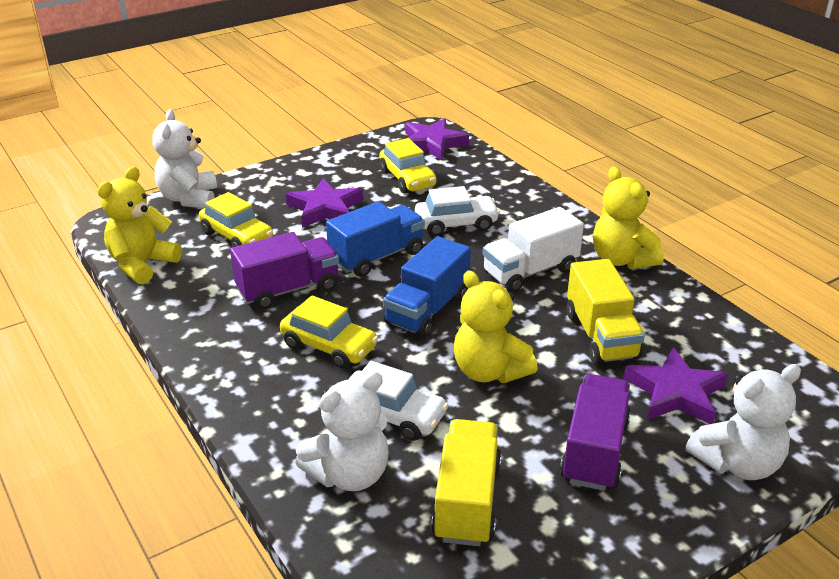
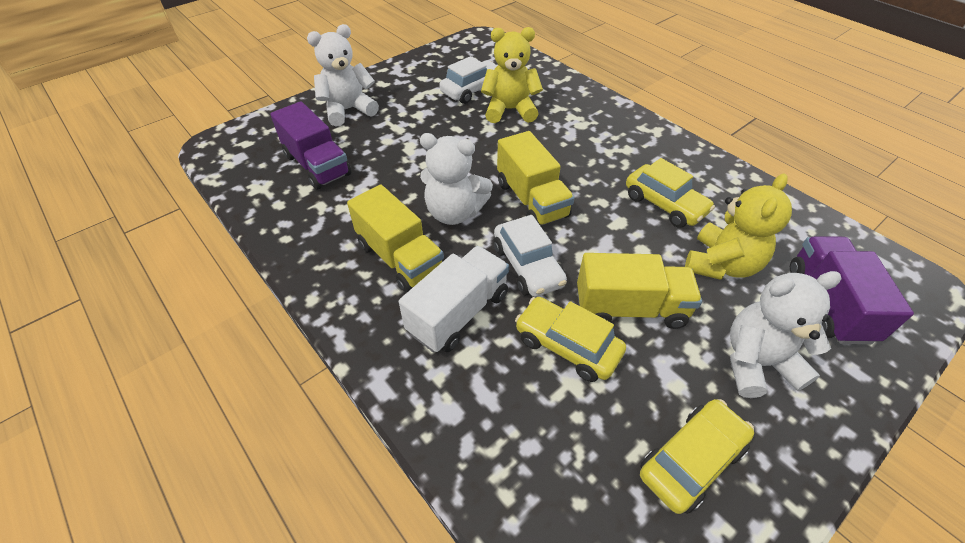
blue truck: 2 -> 0
purple star: 3 -> 0
yellow teddy bear: 3 -> 2
yellow truck: 2 -> 3

